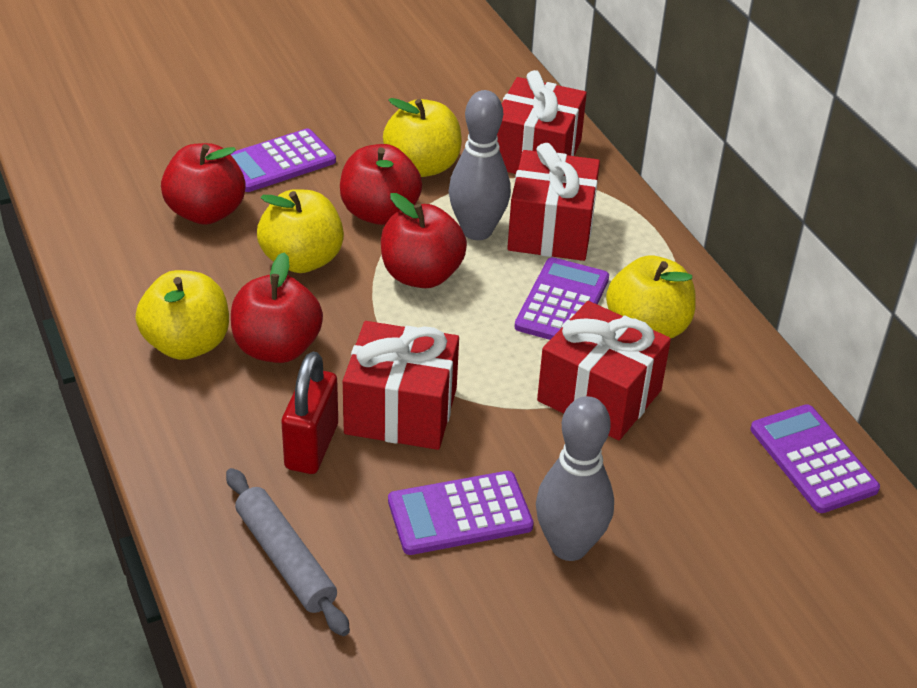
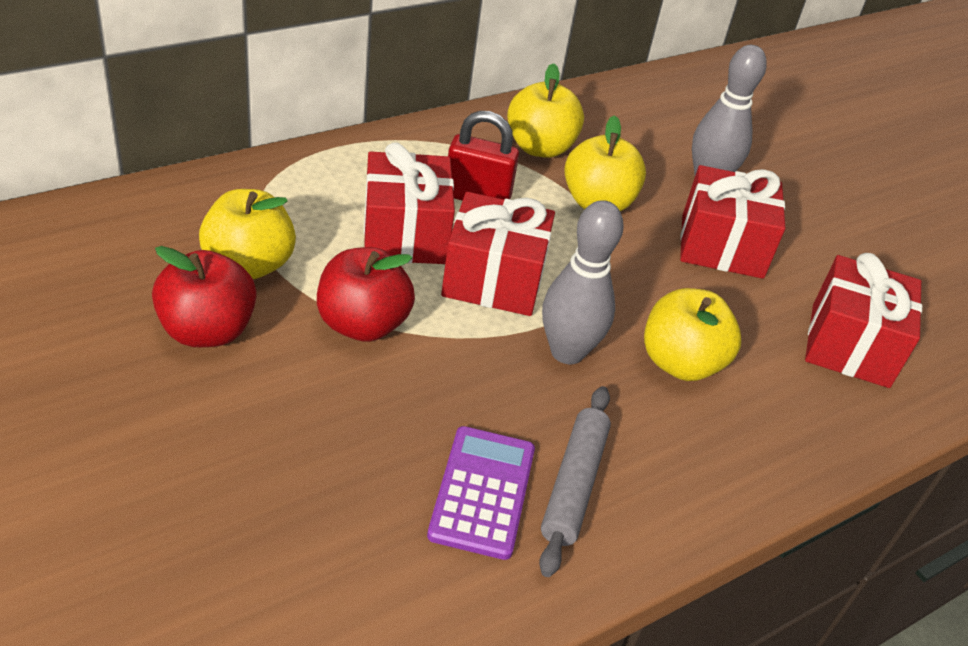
purple calculator: 4 -> 1
red apple: 4 -> 2

